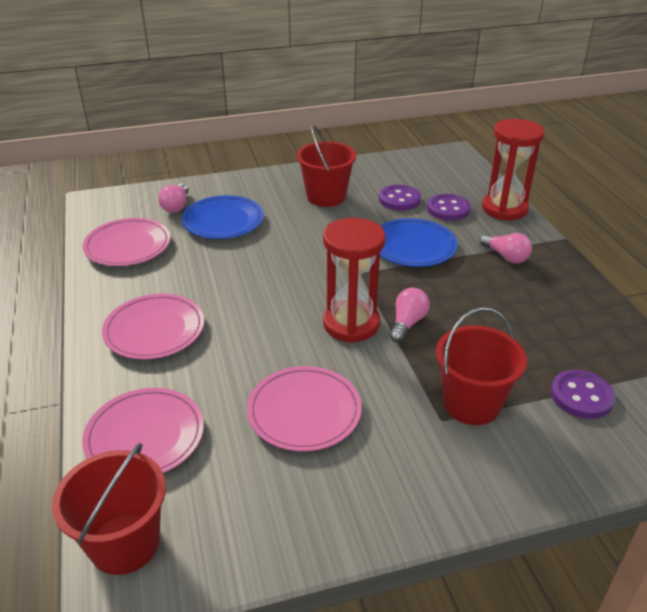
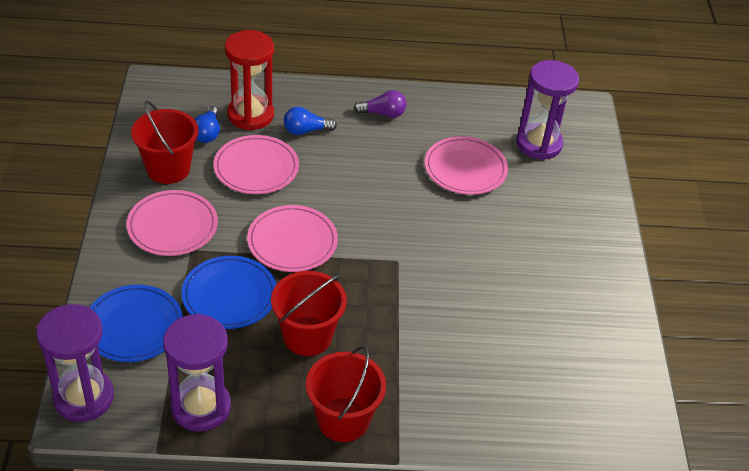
blue light bulb: 0 -> 2
pink light bulb: 3 -> 0
purple button: 3 -> 0
purple hourglass: 0 -> 3
purple light bulb: 0 -> 1
red hourglass: 2 -> 1

